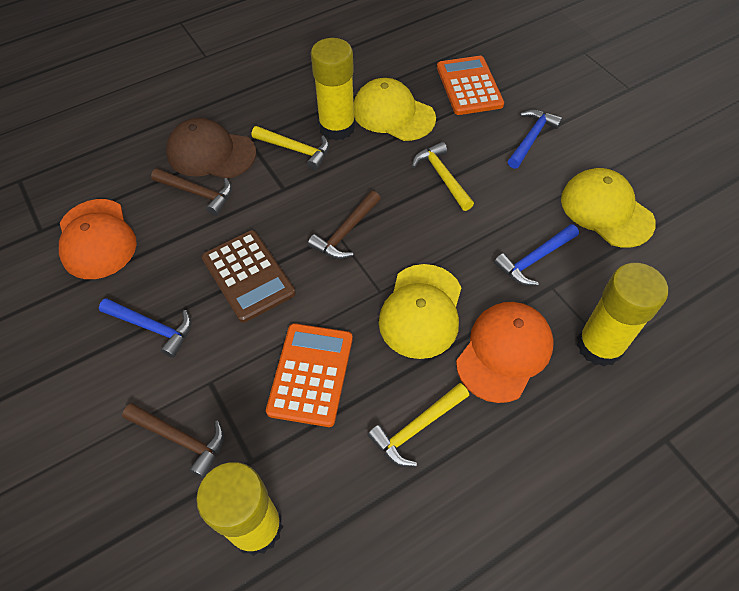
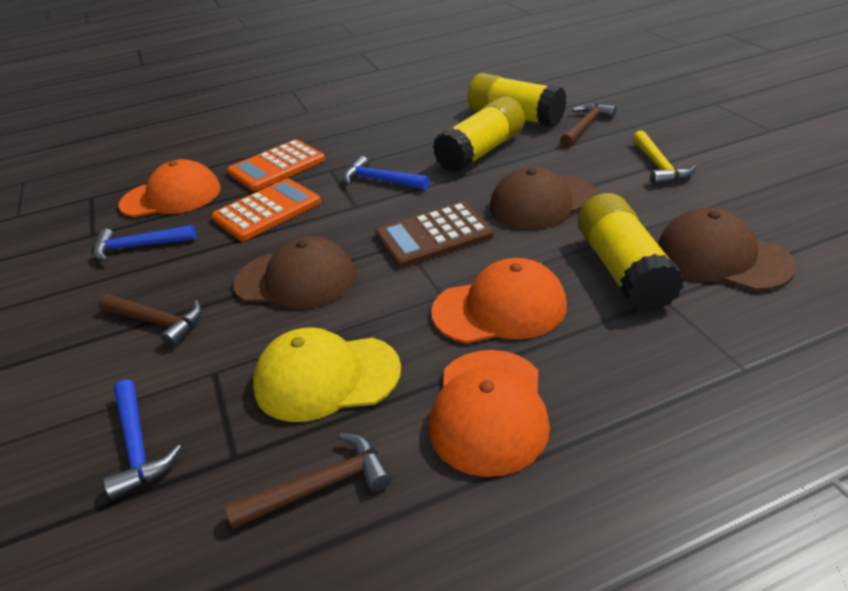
brown cap: 1 -> 3
orange cap: 2 -> 3
yellow cap: 3 -> 1
yellow hammer: 3 -> 1

